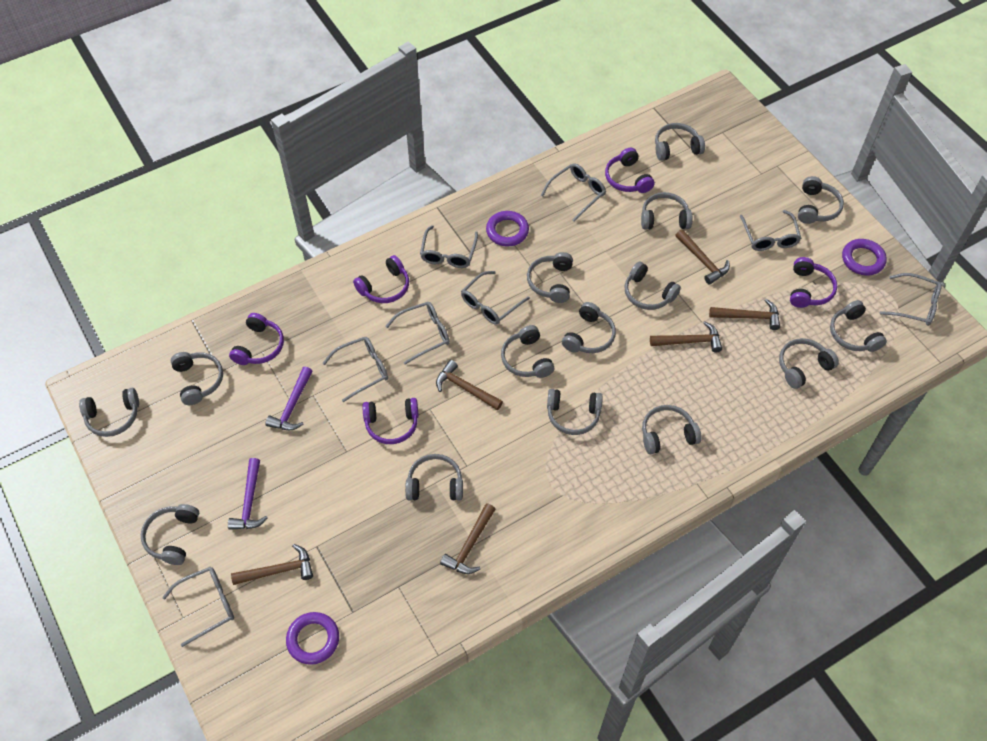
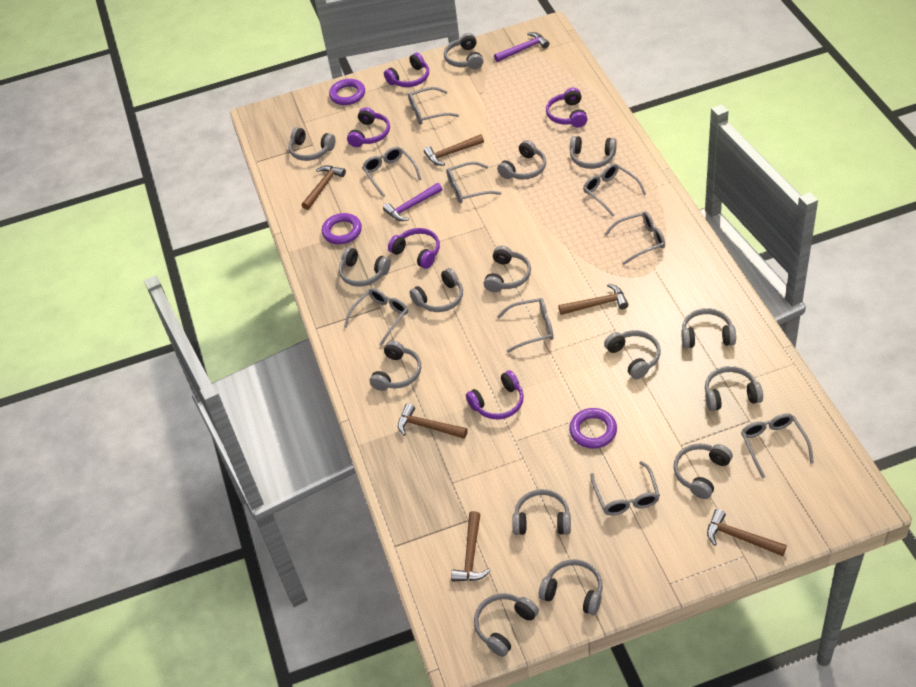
grey glasses: 8 -> 9

